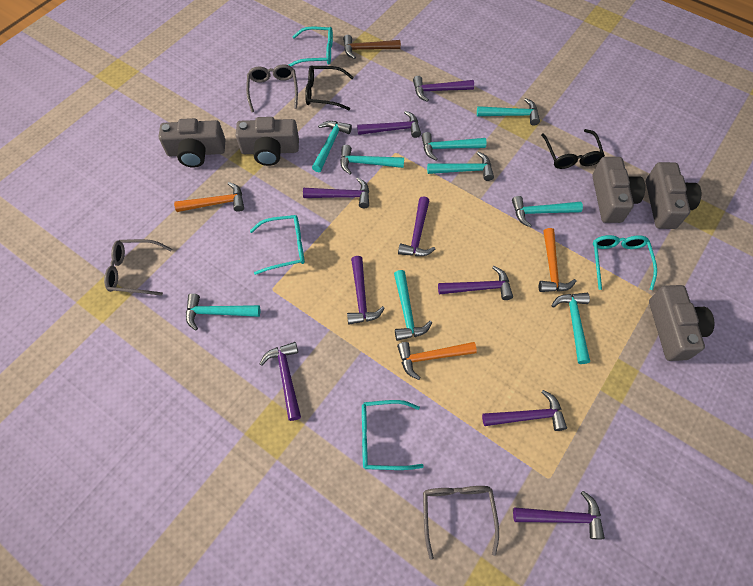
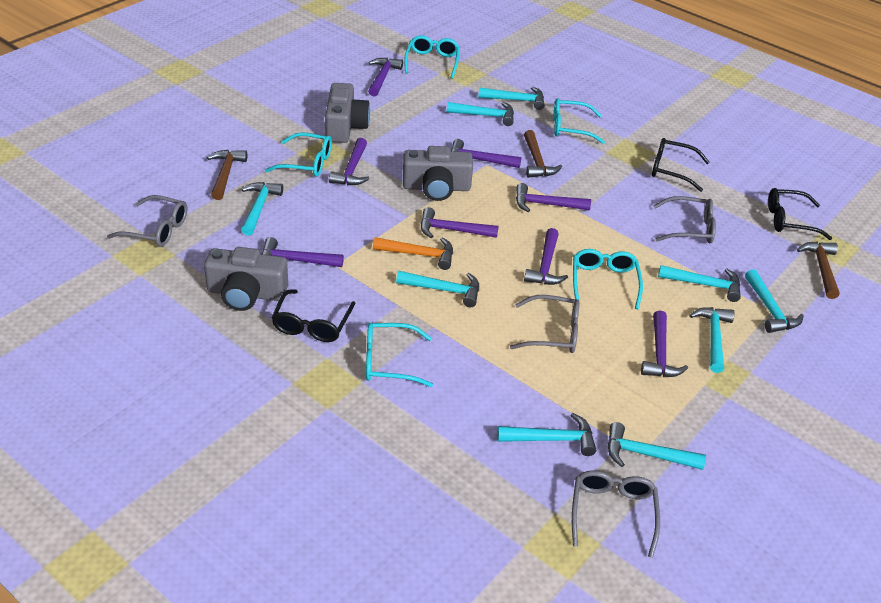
black glasses: 2 -> 3
brown hammer: 1 -> 3
grey camera: 5 -> 3
grey glasses: 3 -> 4
orange hammer: 3 -> 1
purple hammer: 9 -> 8
turquoise glasses: 4 -> 5

